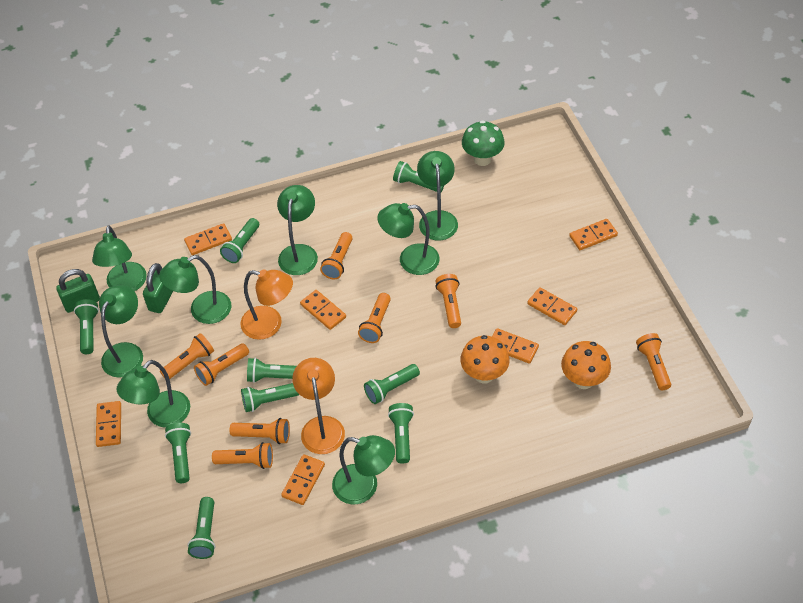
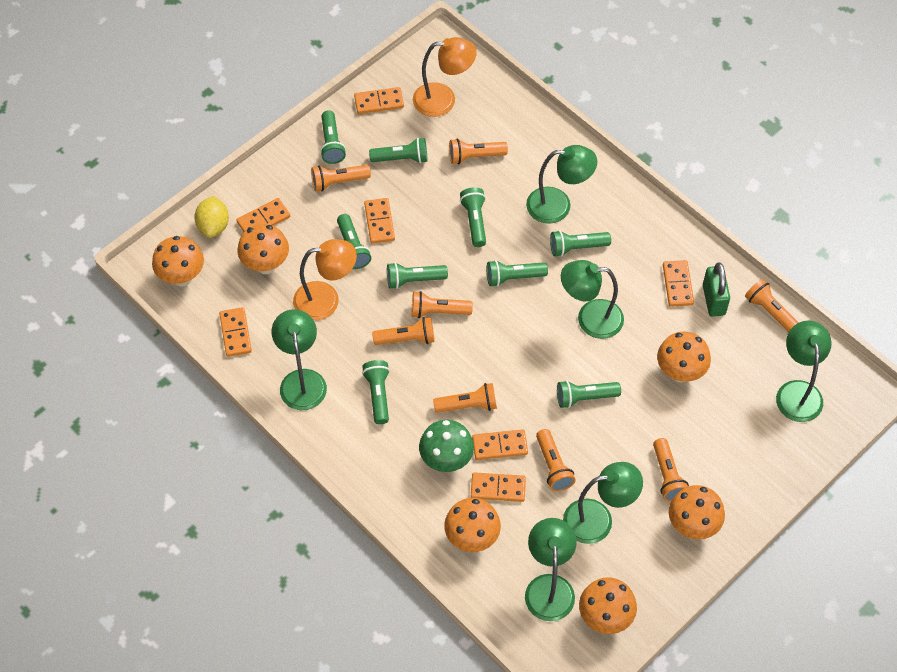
green lamp: 8 -> 6
green padlock: 2 -> 1
orange mushroom: 2 -> 6
yellow lemon: 0 -> 1

